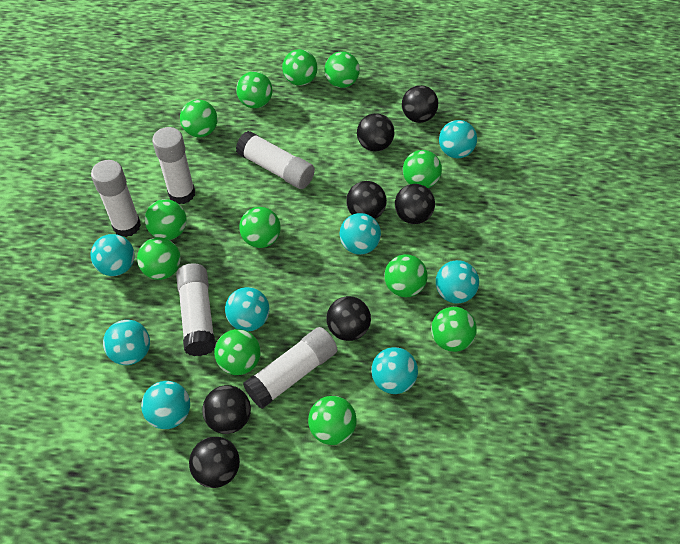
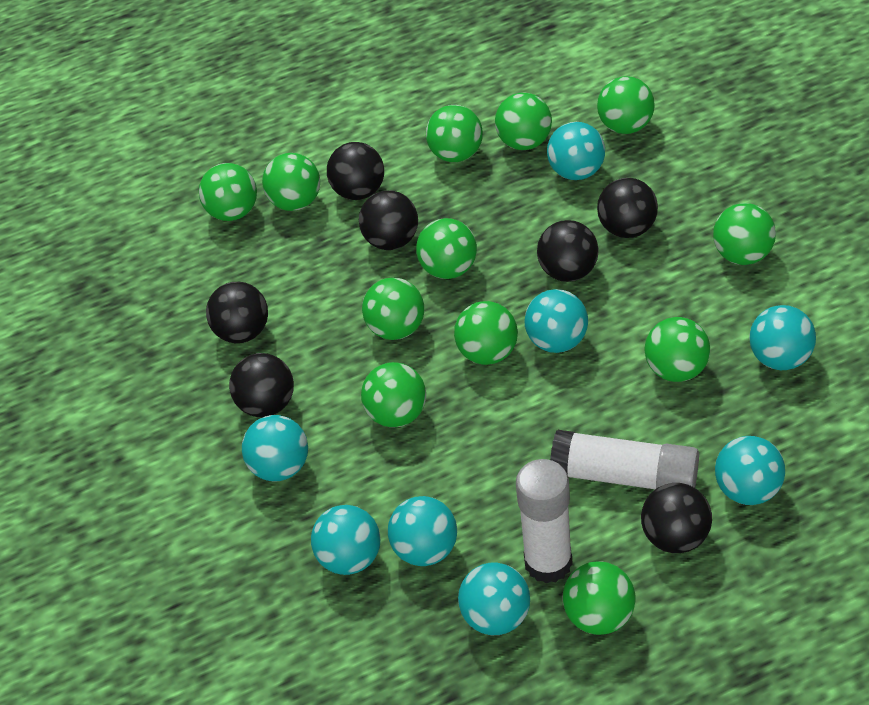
white glue stick: 5 -> 2

